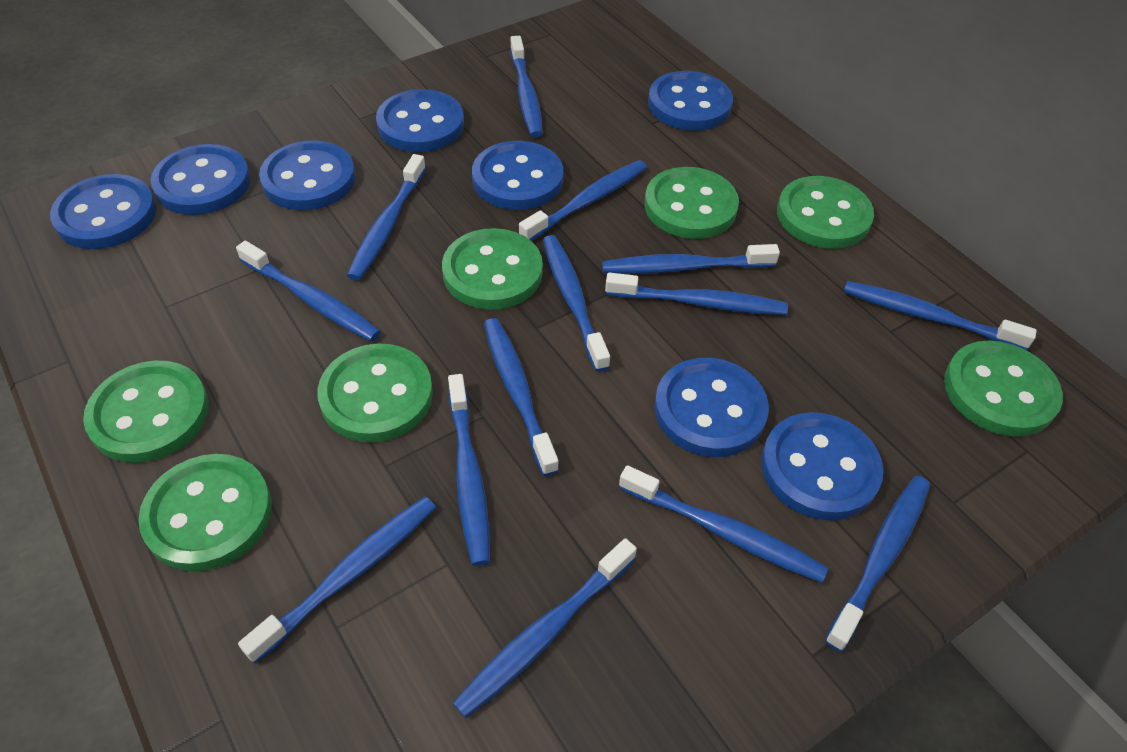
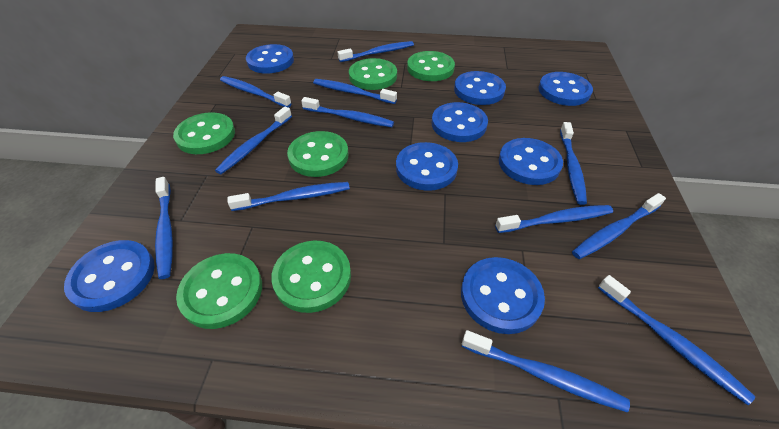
blue toothbrush: 14 -> 12
green button: 7 -> 6

